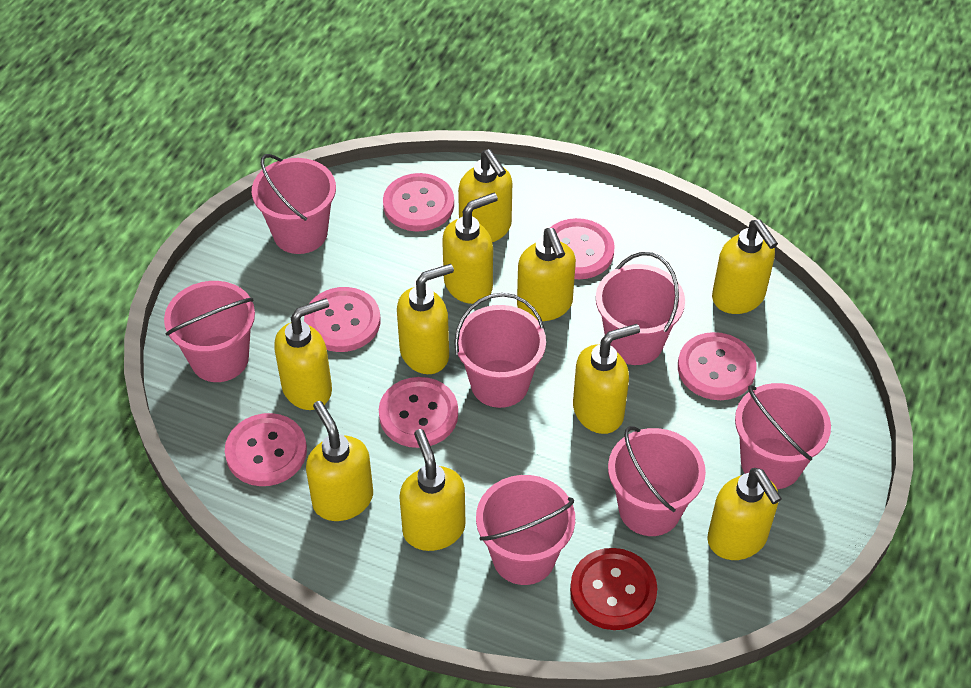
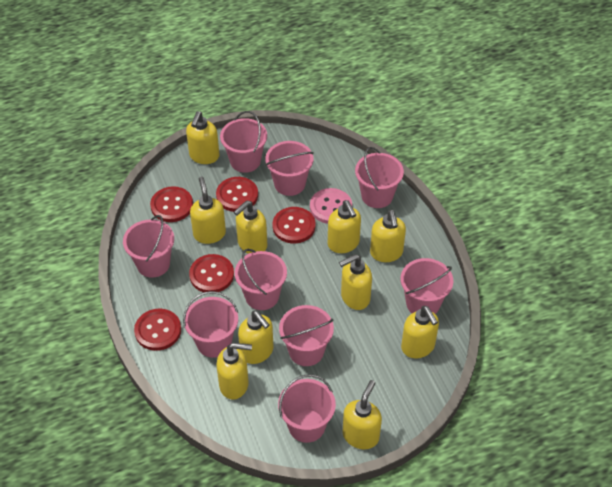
pink bucket: 7 -> 9
pink button: 6 -> 1
red button: 1 -> 5

